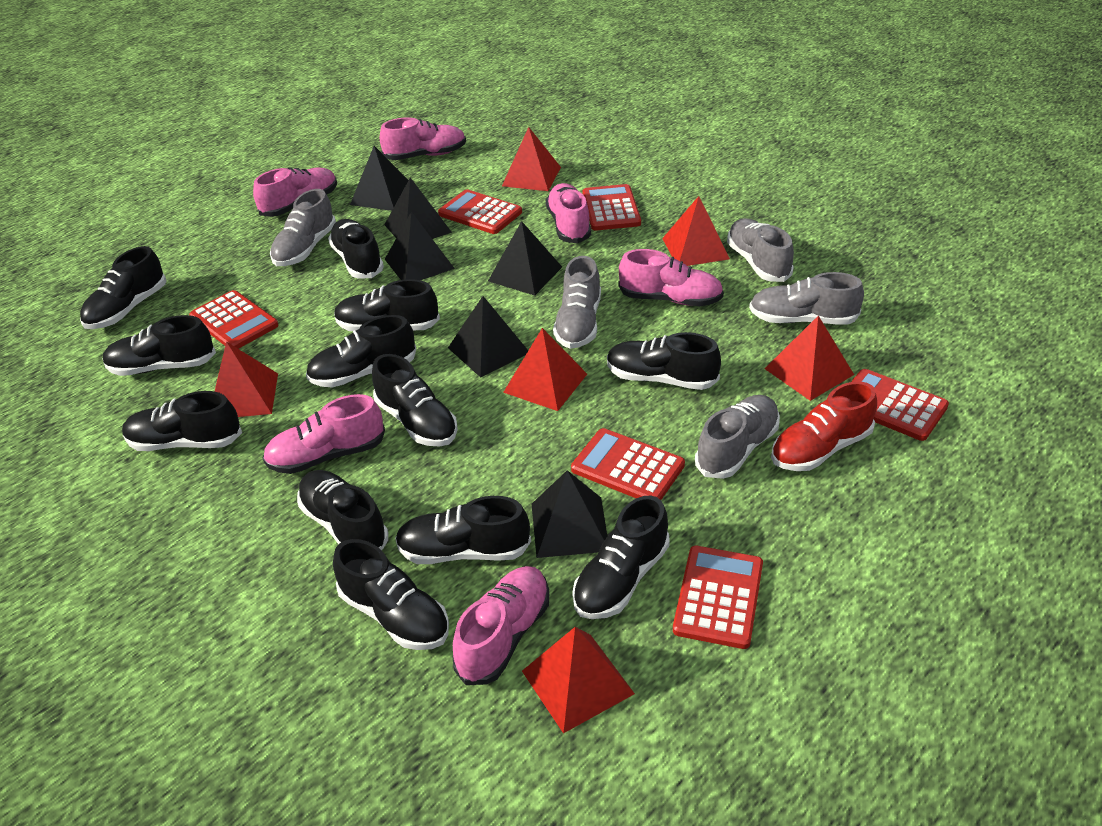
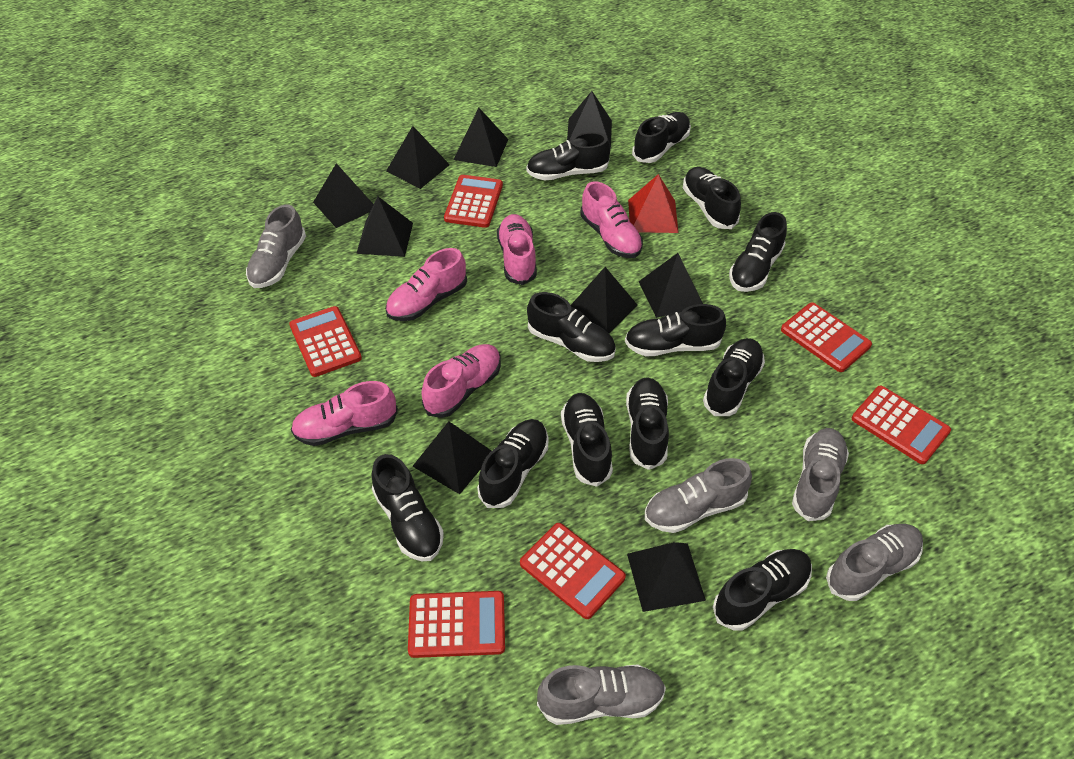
black pyramid: 6 -> 9
pink shoe: 6 -> 5
red pyramid: 6 -> 1
red shoe: 1 -> 0

